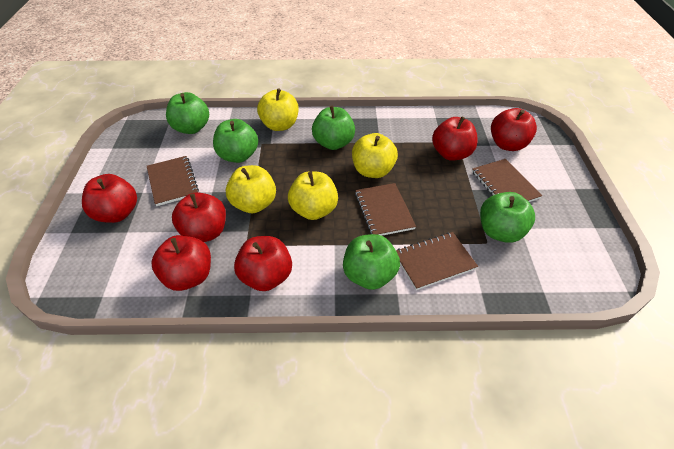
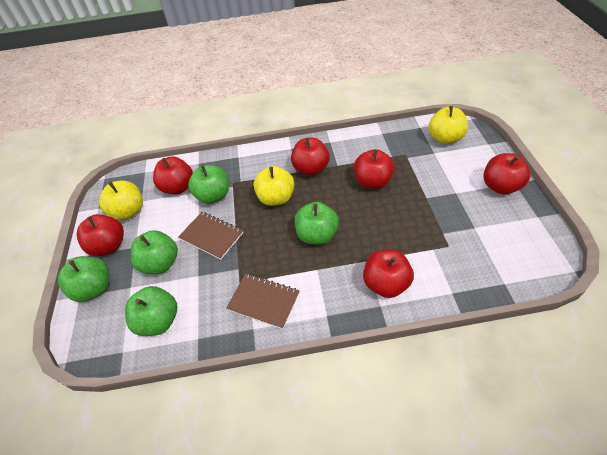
brown notebook: 4 -> 2
yellow apple: 4 -> 3

